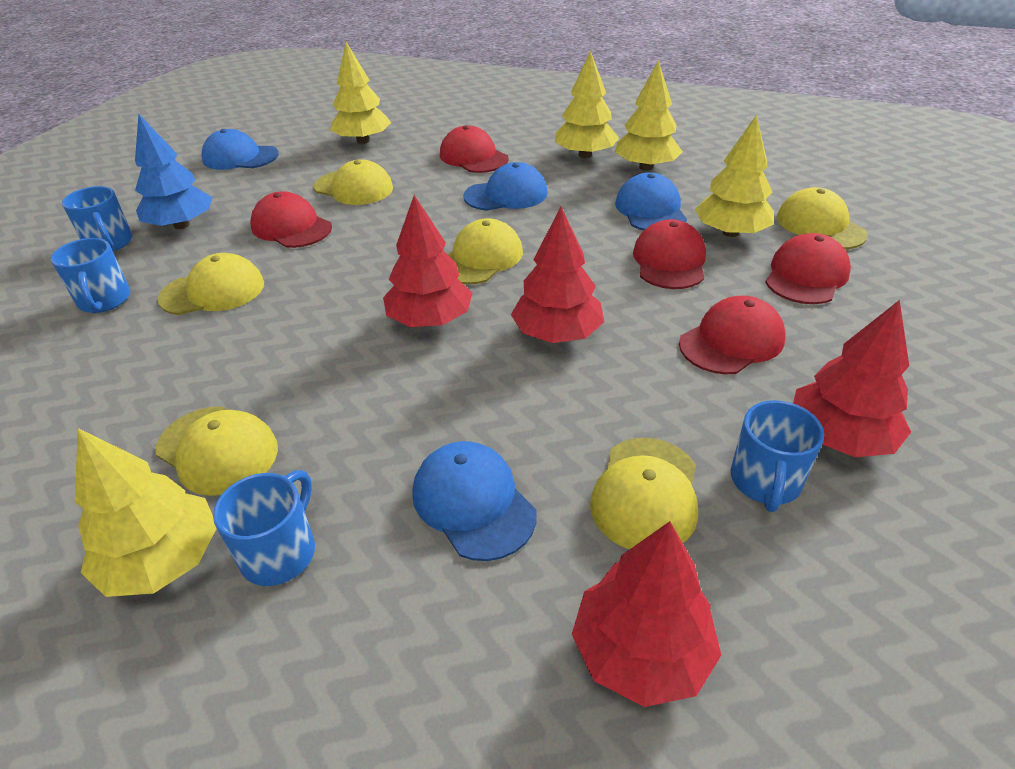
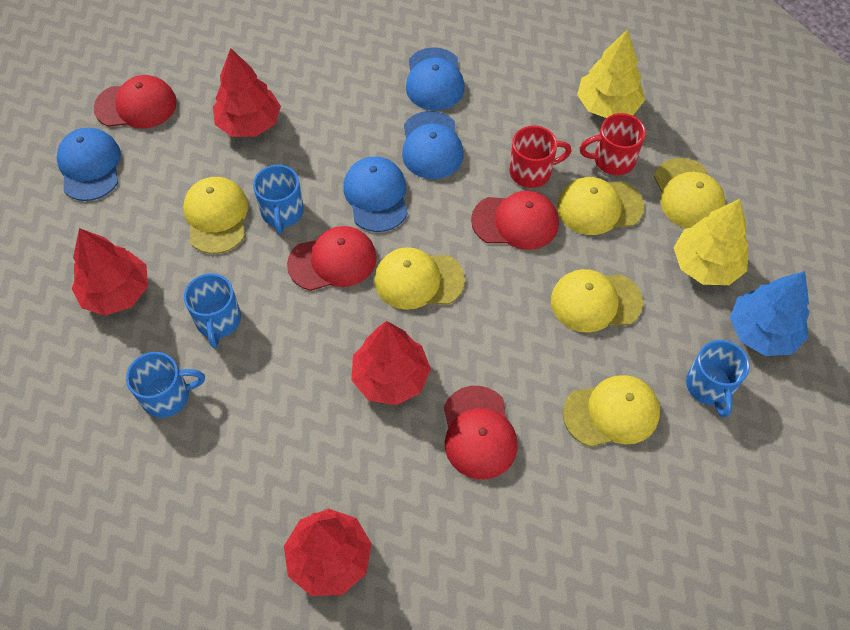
red cap: 5 -> 4
red mug: 0 -> 2
yellow tree: 5 -> 2

